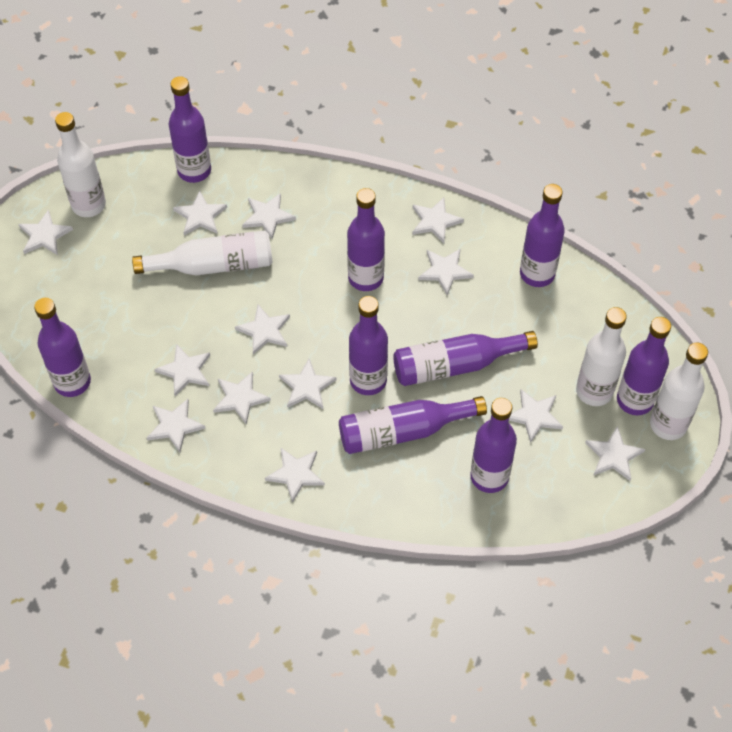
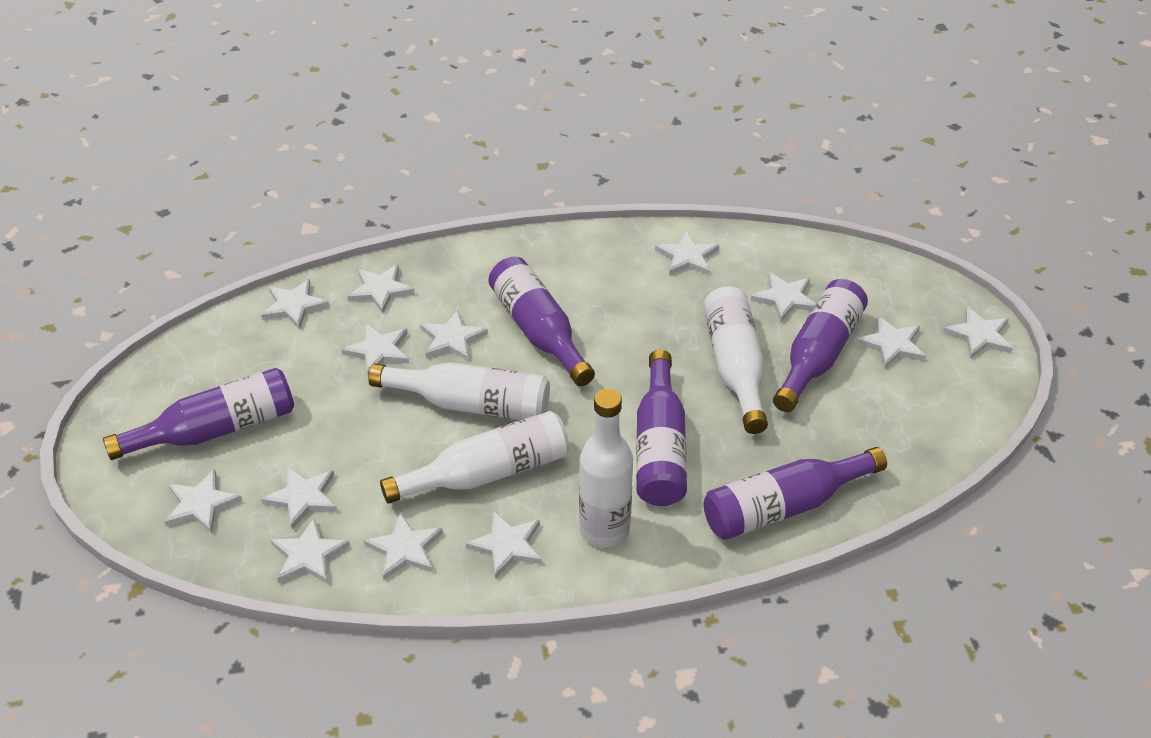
purple bottle: 9 -> 5

